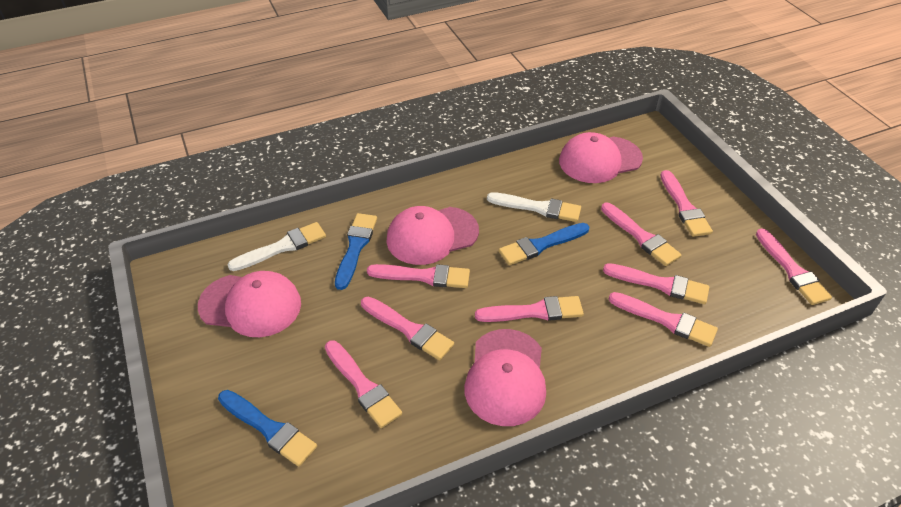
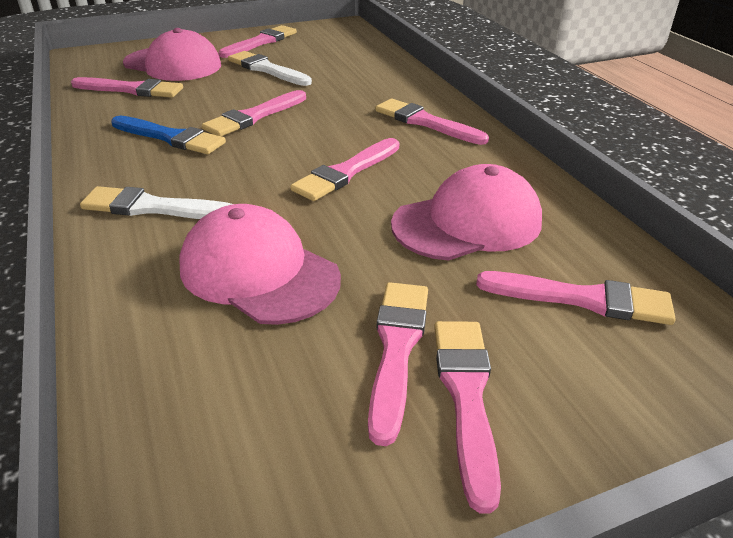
blue brush: 3 -> 1
pink brush: 9 -> 8
pink cap: 4 -> 3

